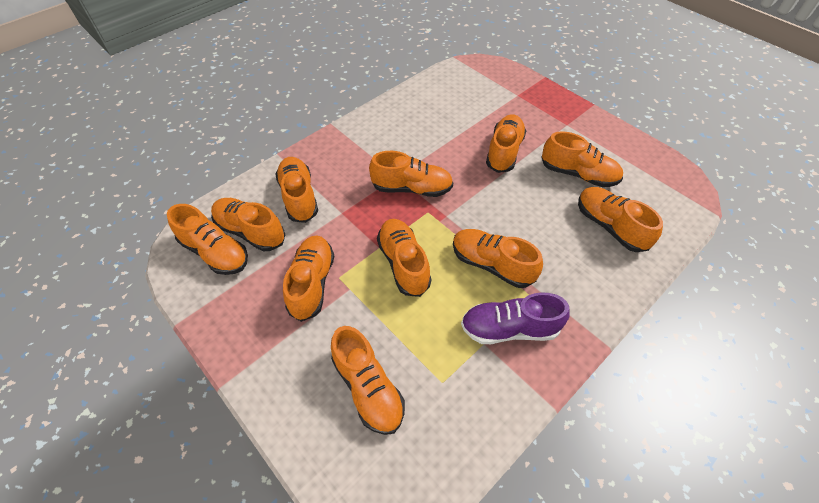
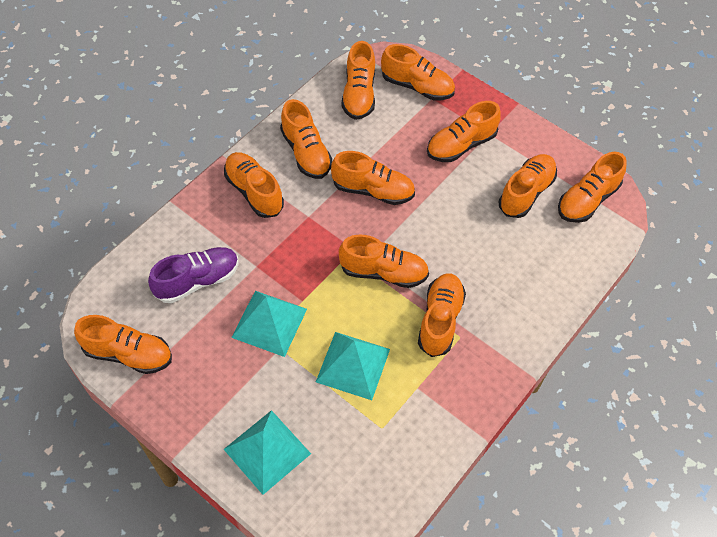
turquoise pyramid: 0 -> 3

